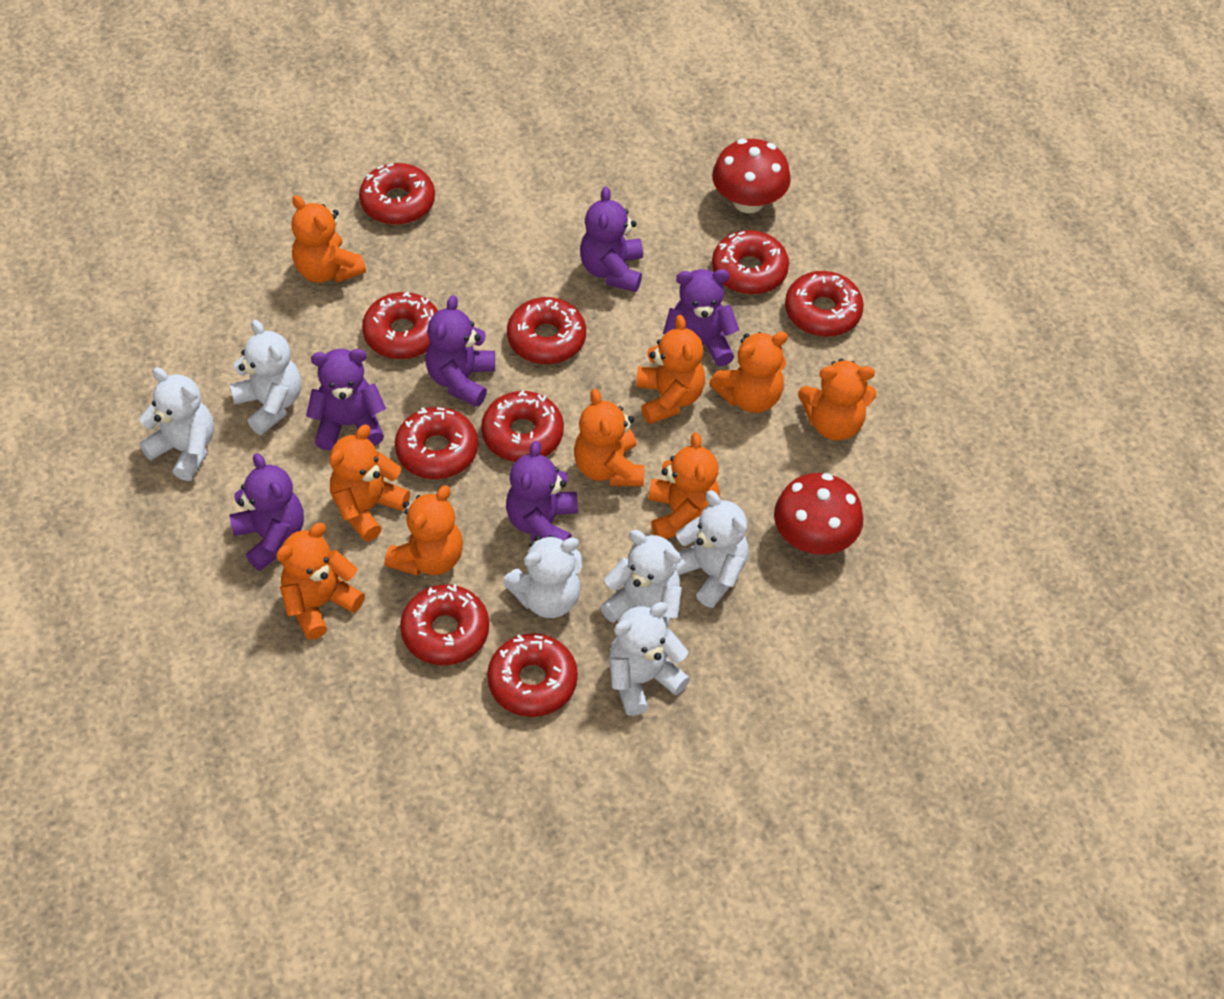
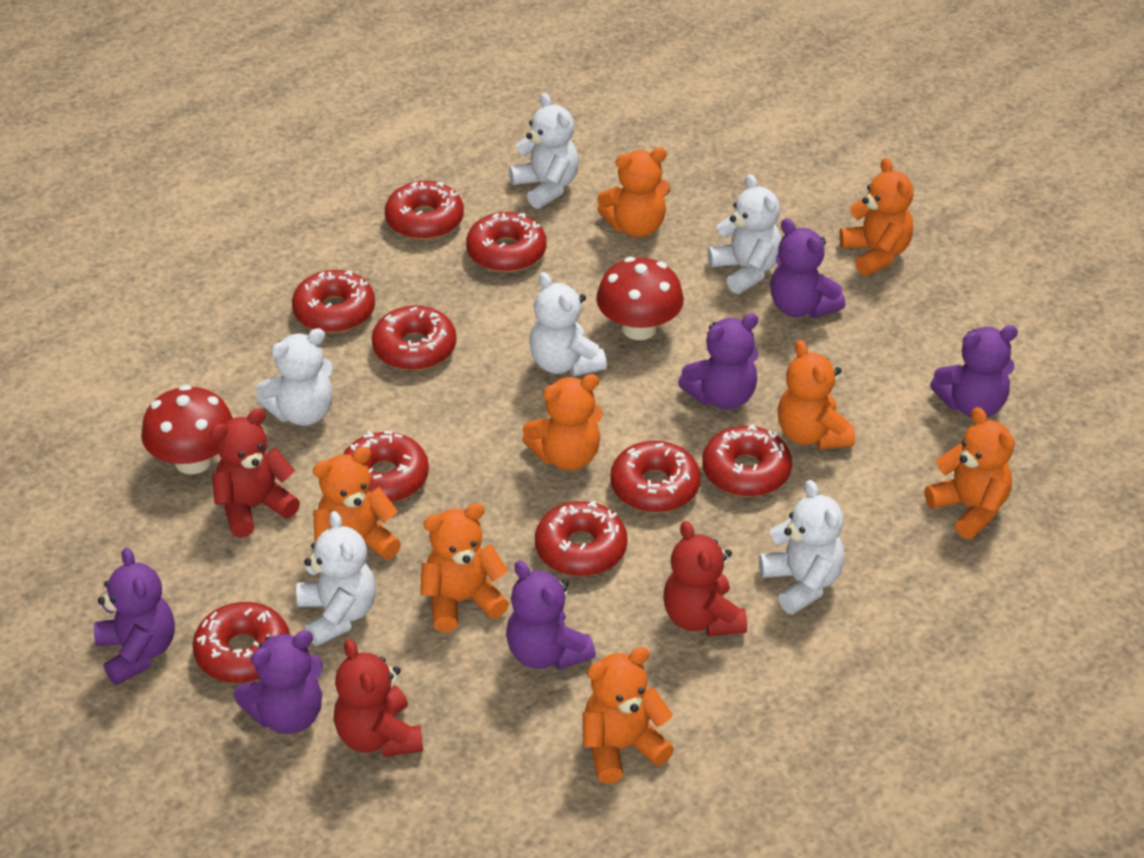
orange teddy bear: 9 -> 8
red teddy bear: 0 -> 3

